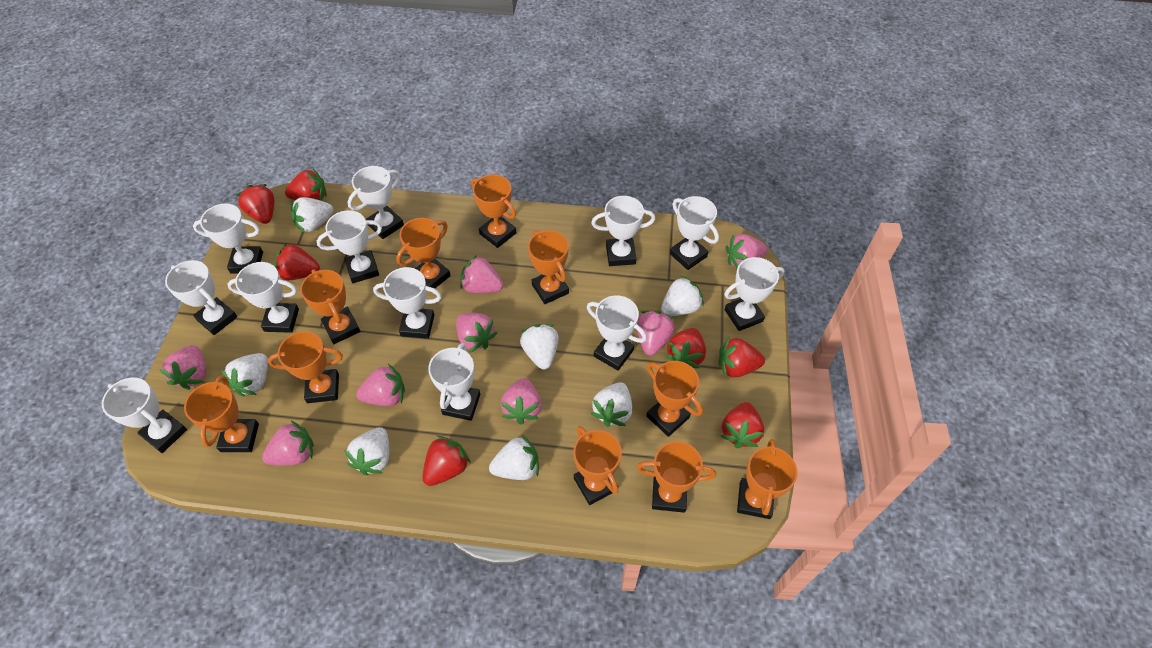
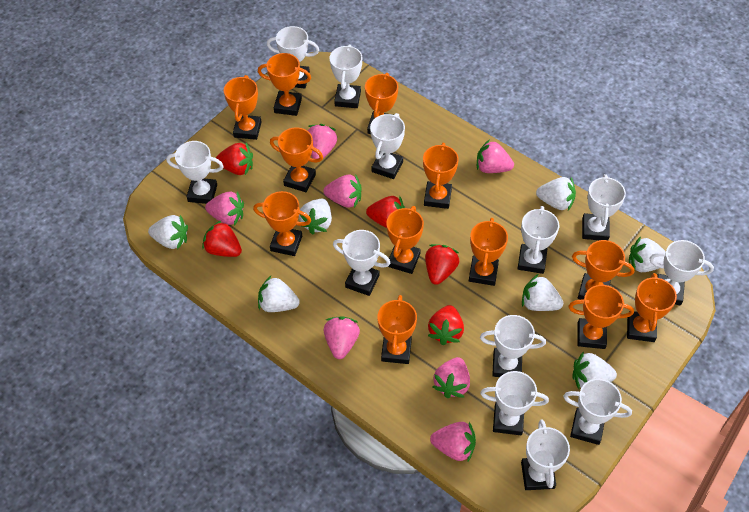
orange trophy: 10 -> 12
pink strawberry: 8 -> 7
red strawberry: 7 -> 5

